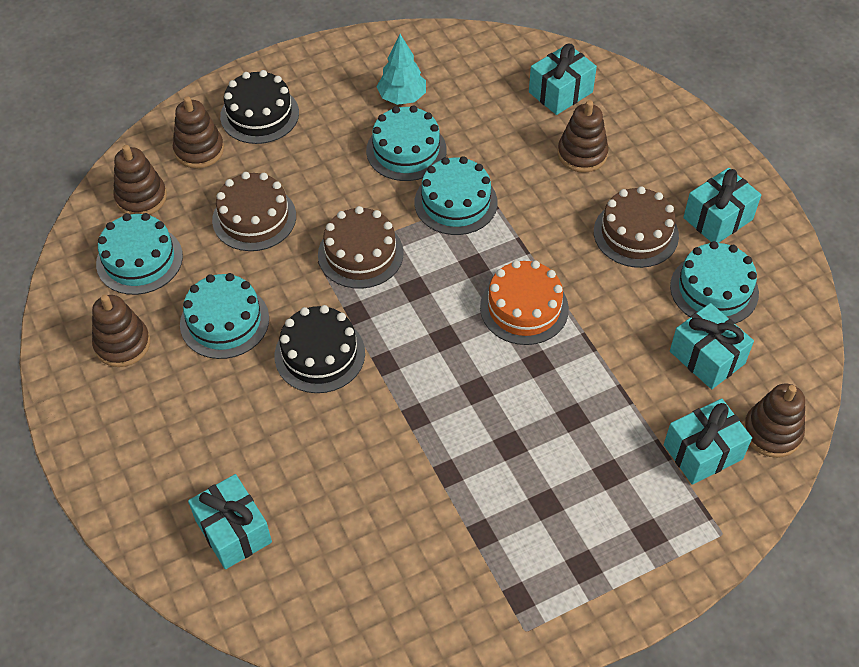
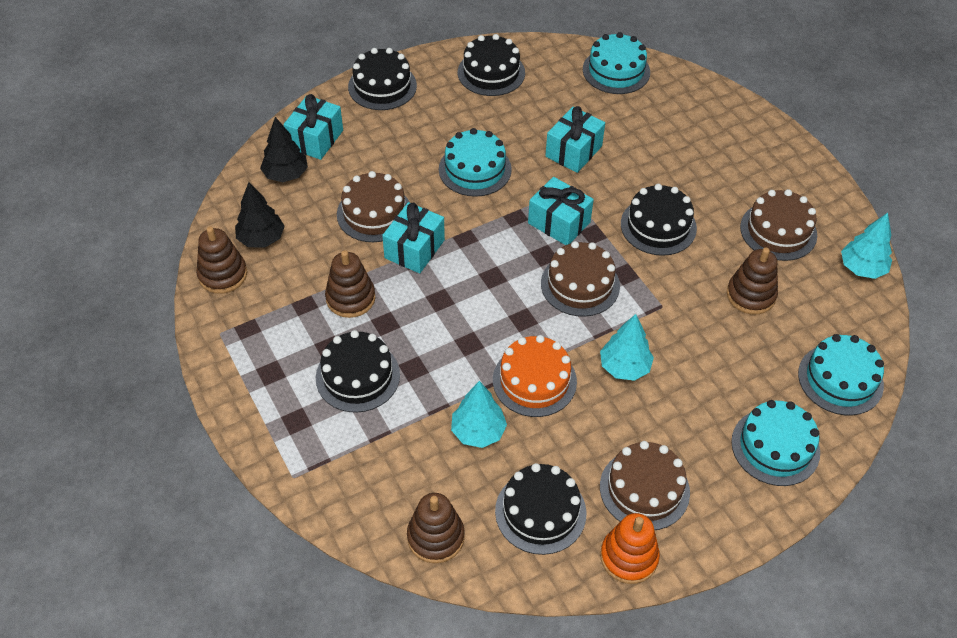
black cake: 2 -> 5
black tree: 0 -> 2
brown cake: 3 -> 4
brown stacking toy: 5 -> 4
orange stacking toy: 0 -> 1
turquoise cake: 5 -> 4
turquoise gift: 5 -> 4
turquoise tree: 1 -> 3

